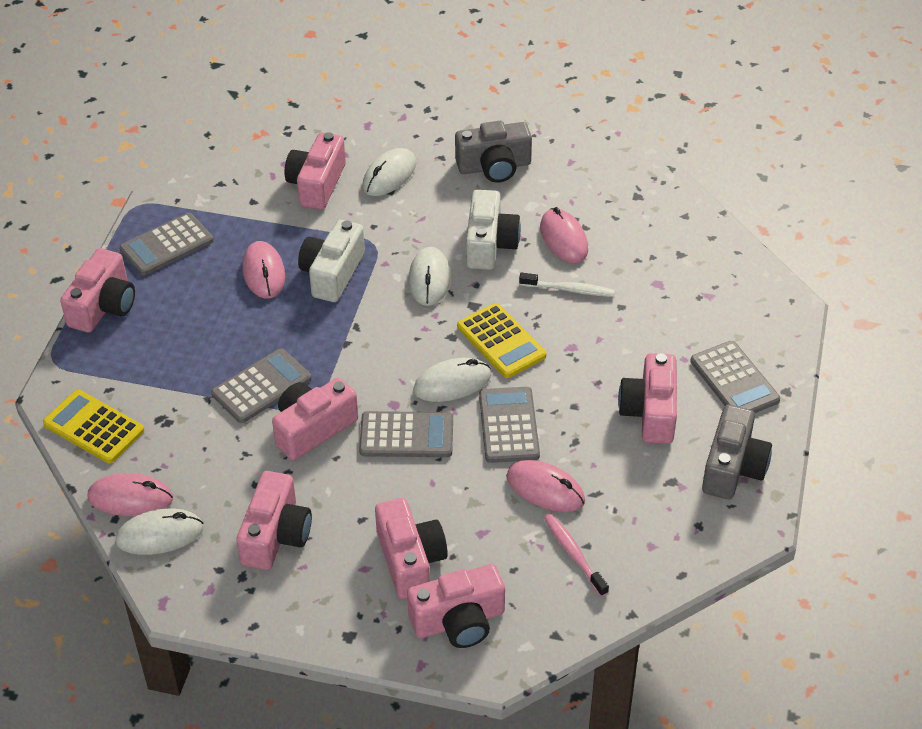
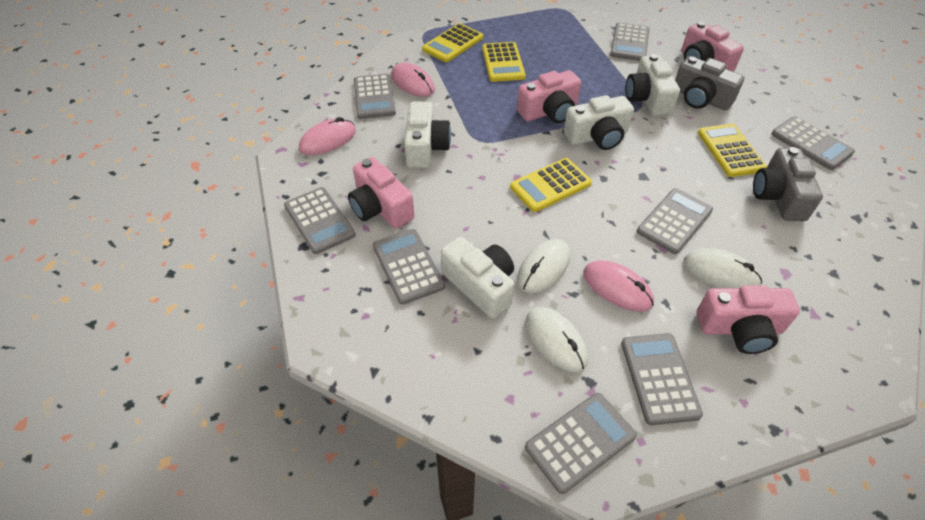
grey calculator: 5 -> 8
pink camera: 7 -> 4
pink mouse: 4 -> 3
pink toothbrush: 1 -> 0
white camera: 2 -> 4
white mouse: 4 -> 3
white toothbrush: 1 -> 0
yellow calculator: 2 -> 4

